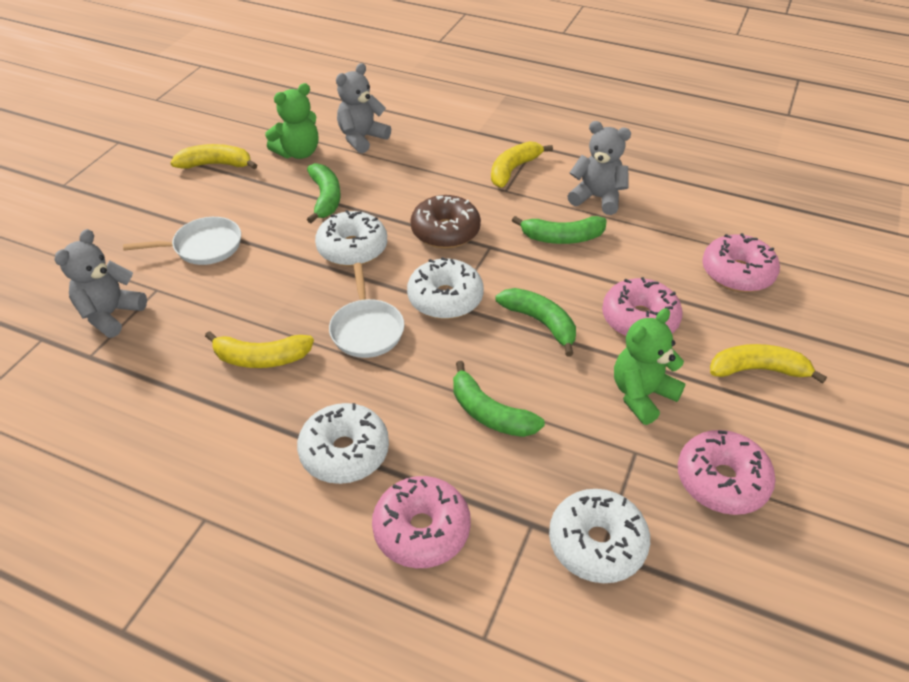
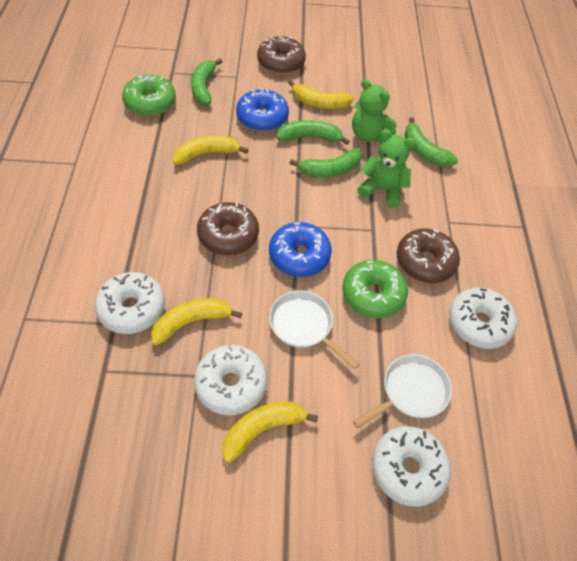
blue donut: 0 -> 2
brown donut: 1 -> 3
green donut: 0 -> 2
grey teddy bear: 3 -> 0
pink donut: 4 -> 0

